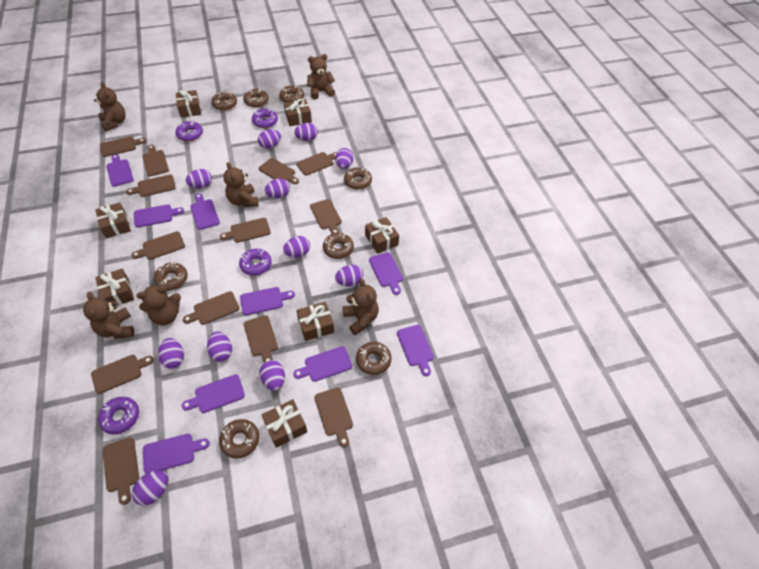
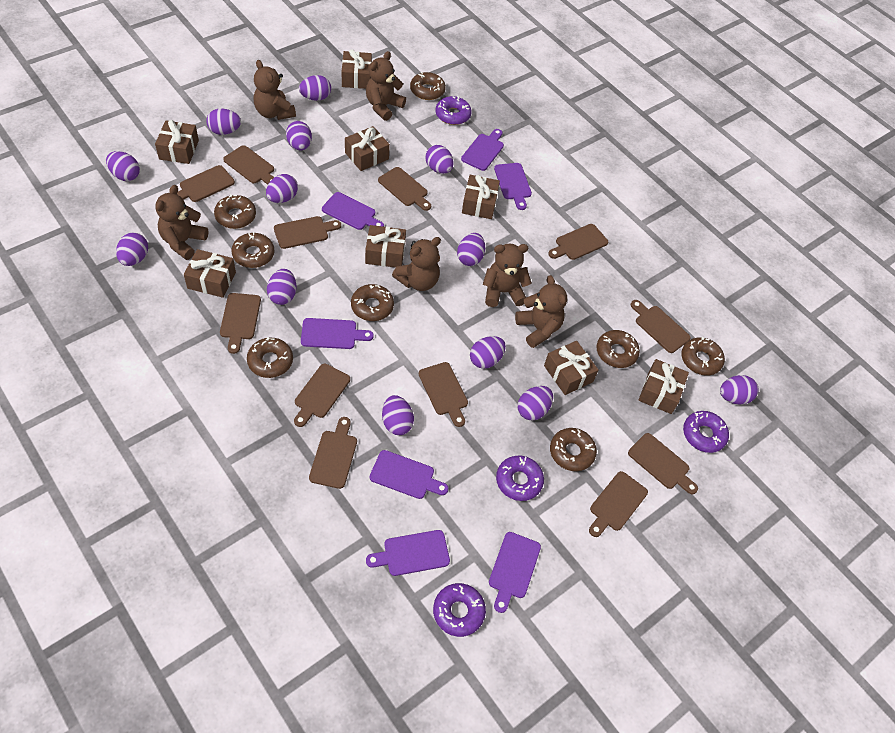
brown cutting board: 13 -> 12
brown gift: 7 -> 8
purple cutting board: 9 -> 7
purple egg: 11 -> 13

